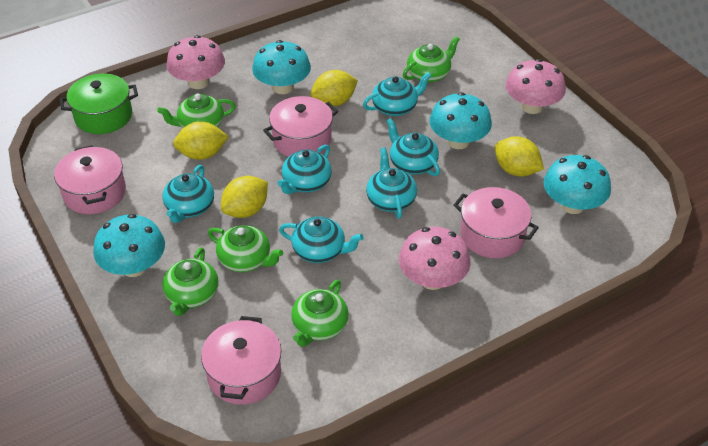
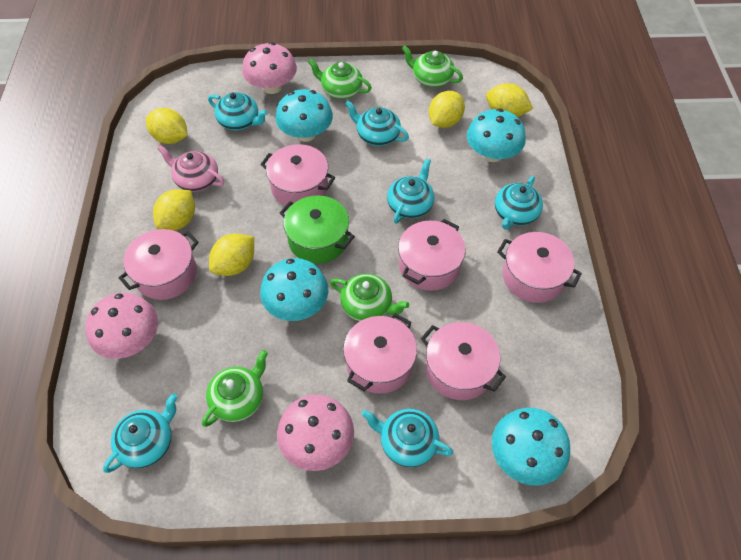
green teapot: 5 -> 4
pink pot: 4 -> 6
pink teapot: 0 -> 1
yellow lemon: 4 -> 5

